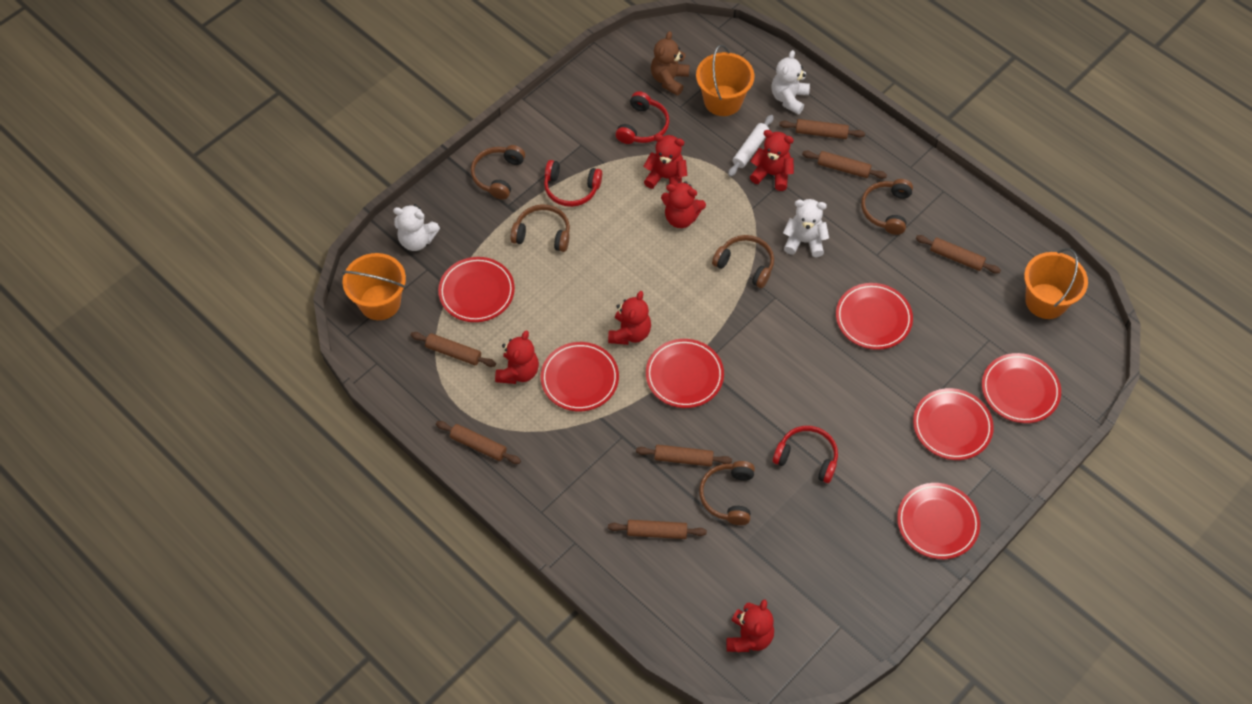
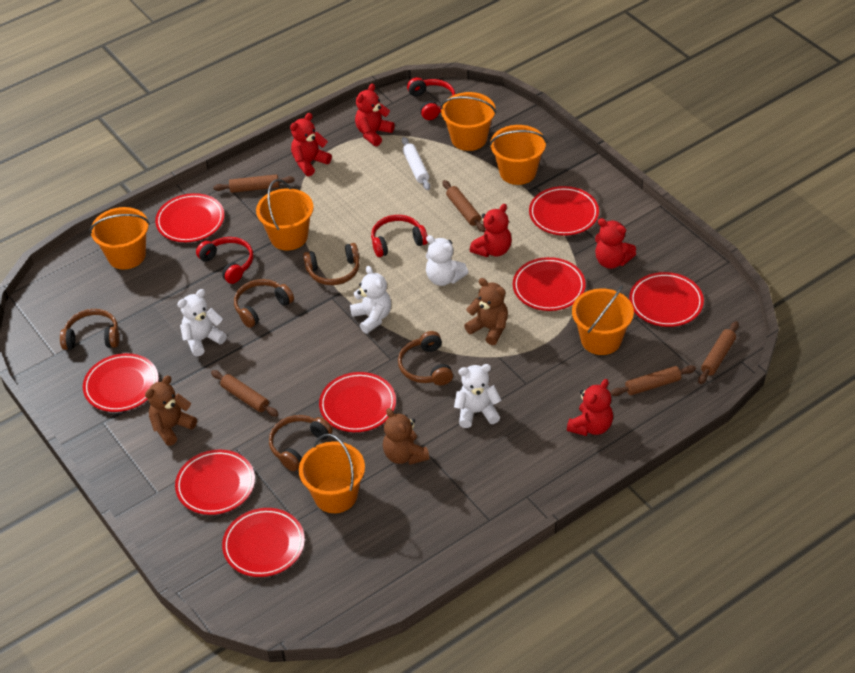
brown rolling pin: 7 -> 5
brown teddy bear: 1 -> 3
orange bucket: 3 -> 6
red plate: 7 -> 8
red teddy bear: 6 -> 5
white teddy bear: 3 -> 4

